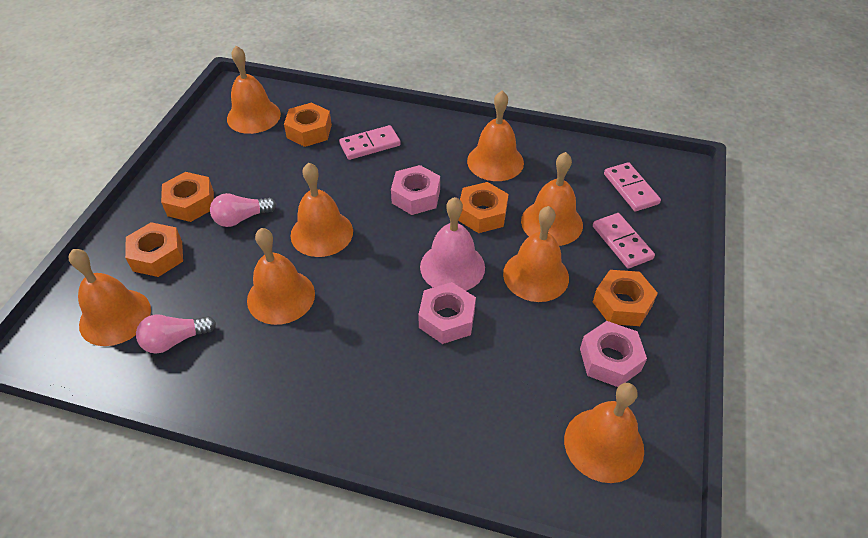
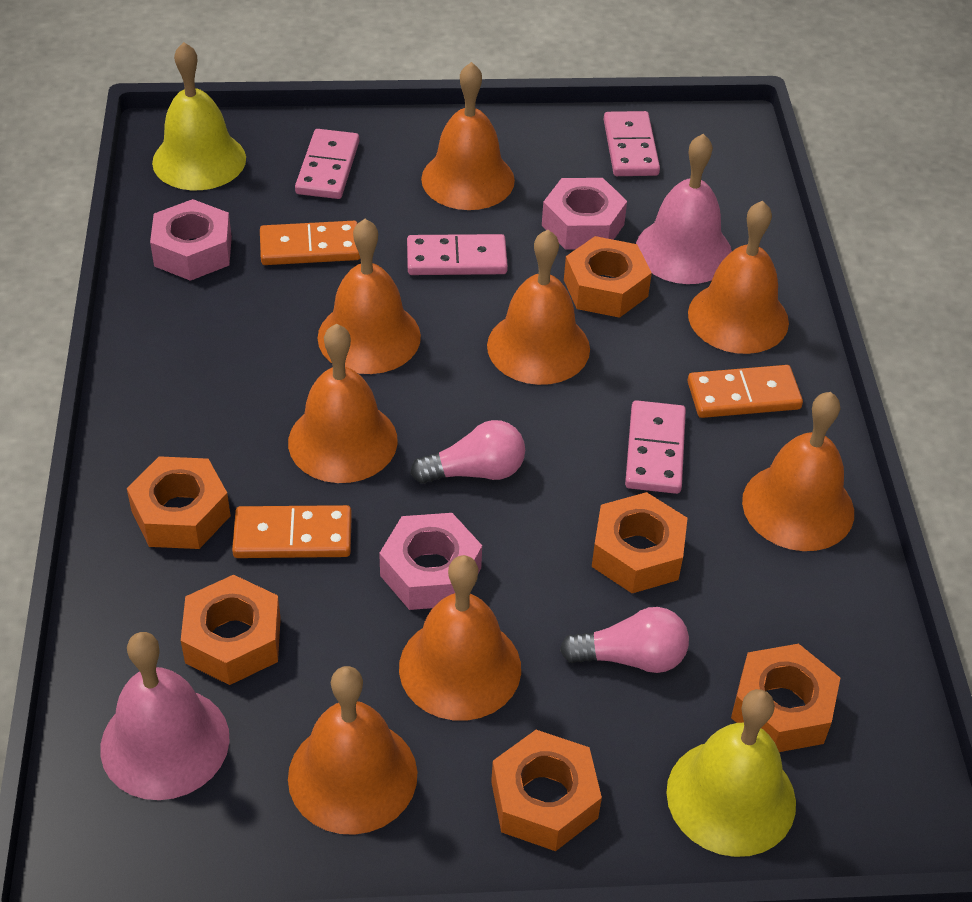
orange domino: 0 -> 3
orange nut: 5 -> 6
pink bell: 1 -> 2
pink domino: 3 -> 4
yellow bell: 0 -> 2

